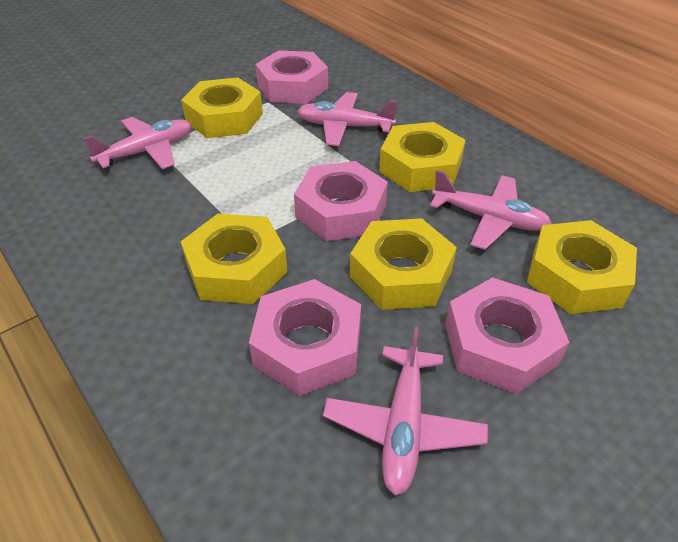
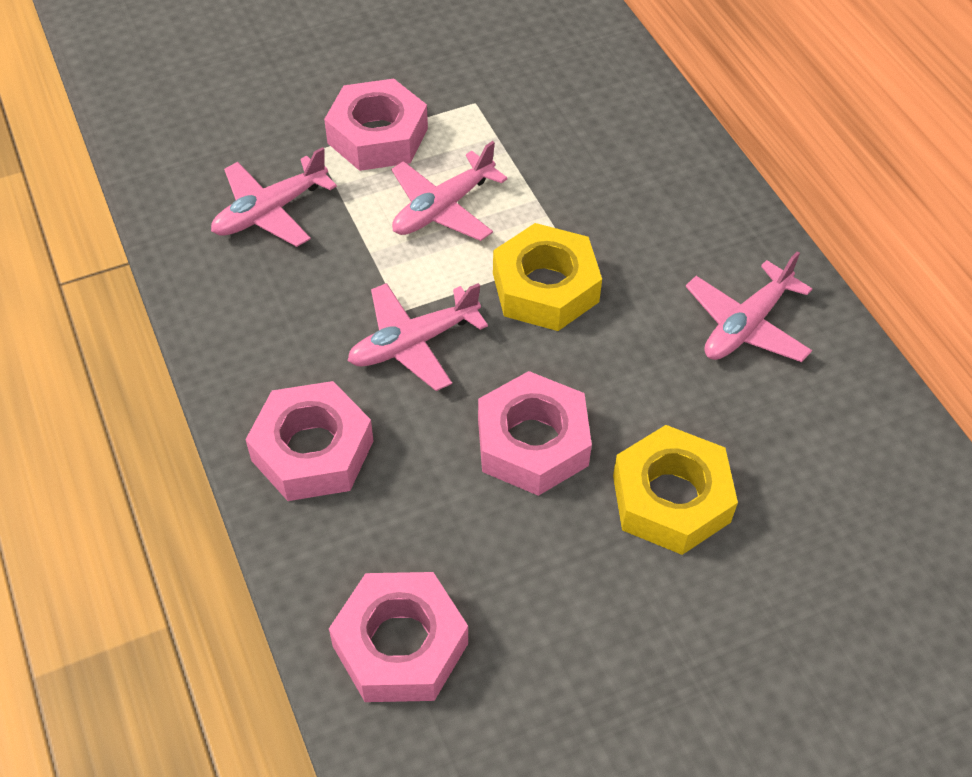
yellow nut: 5 -> 2

